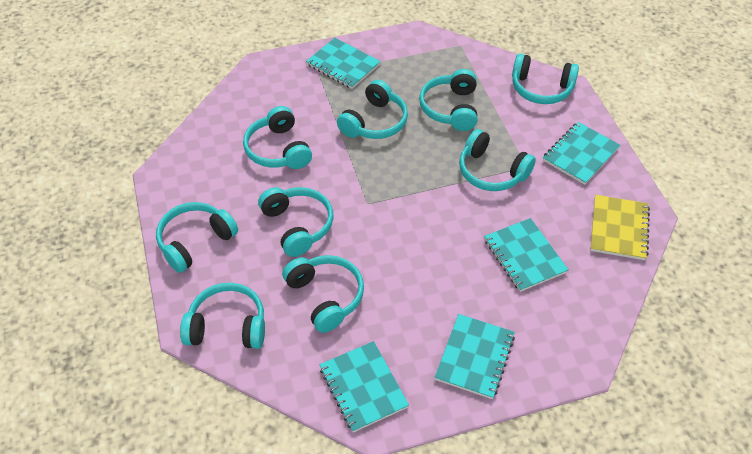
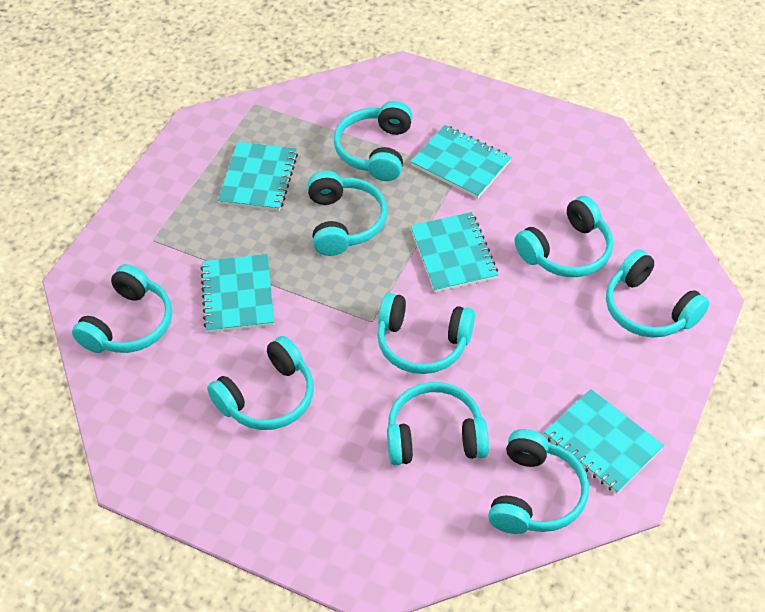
yellow notebook: 1 -> 0

